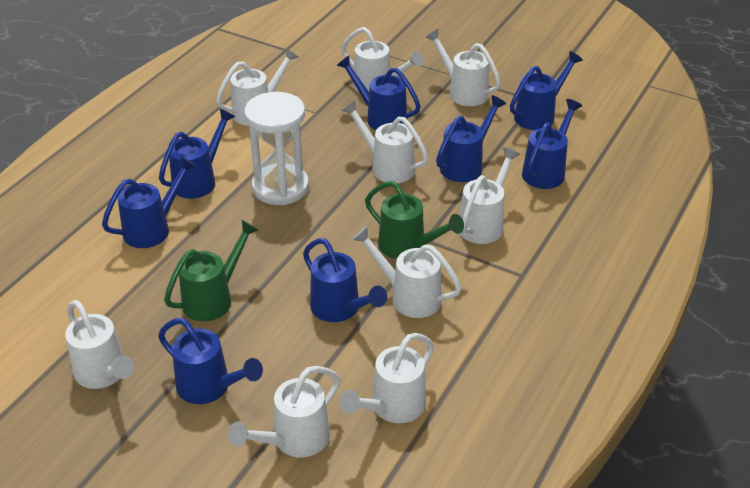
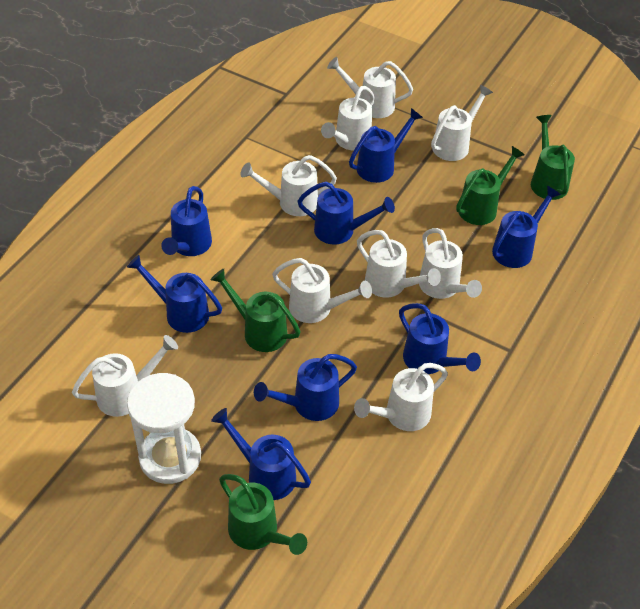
green watering can: 2 -> 4

